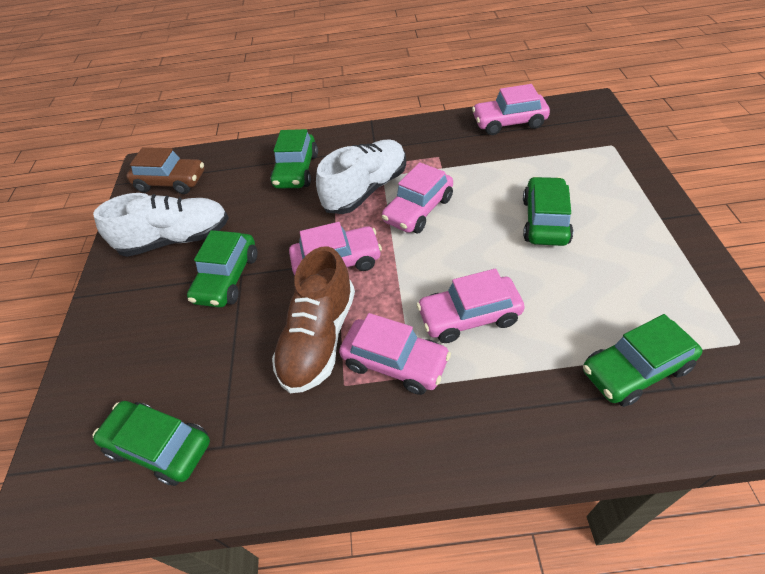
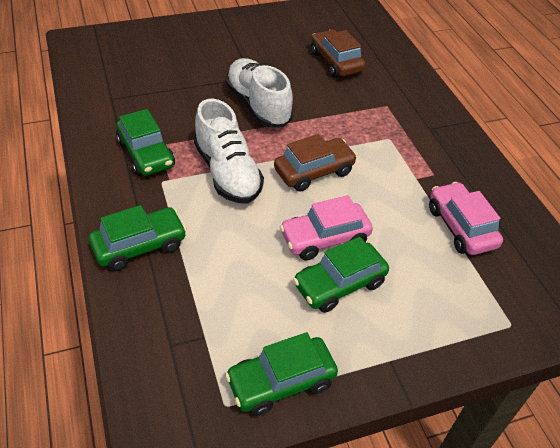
brown car: 1 -> 2
brown shoe: 1 -> 0
green car: 5 -> 4
pink car: 5 -> 2

